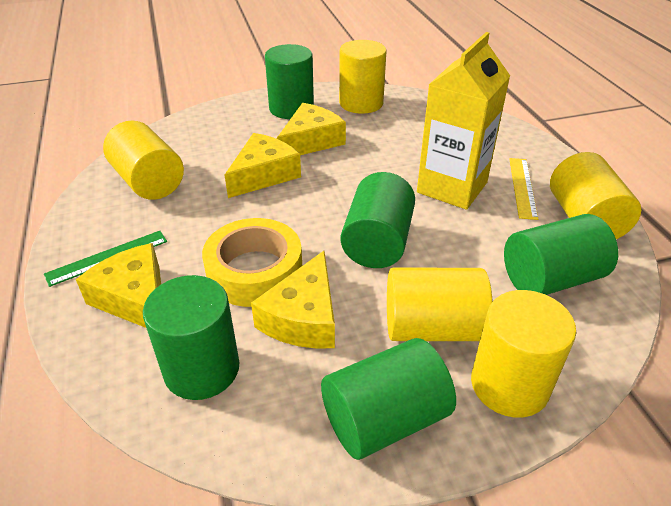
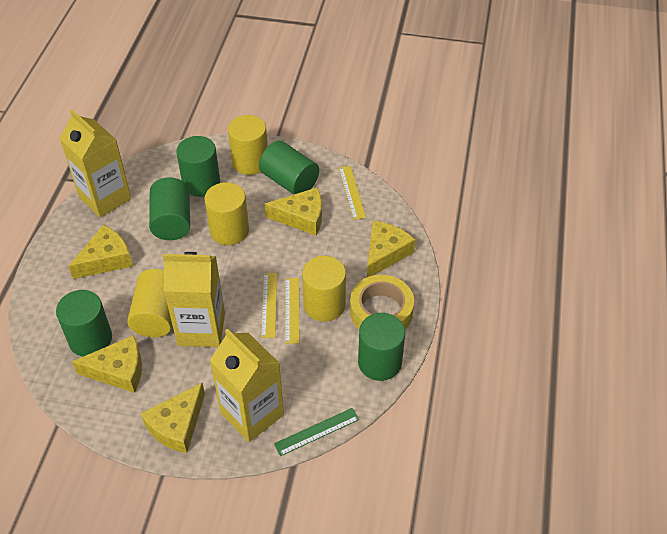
yellow carton: 1 -> 3
yellow cheese: 4 -> 5
yellow cylinder: 5 -> 4
yellow ruler: 1 -> 3

